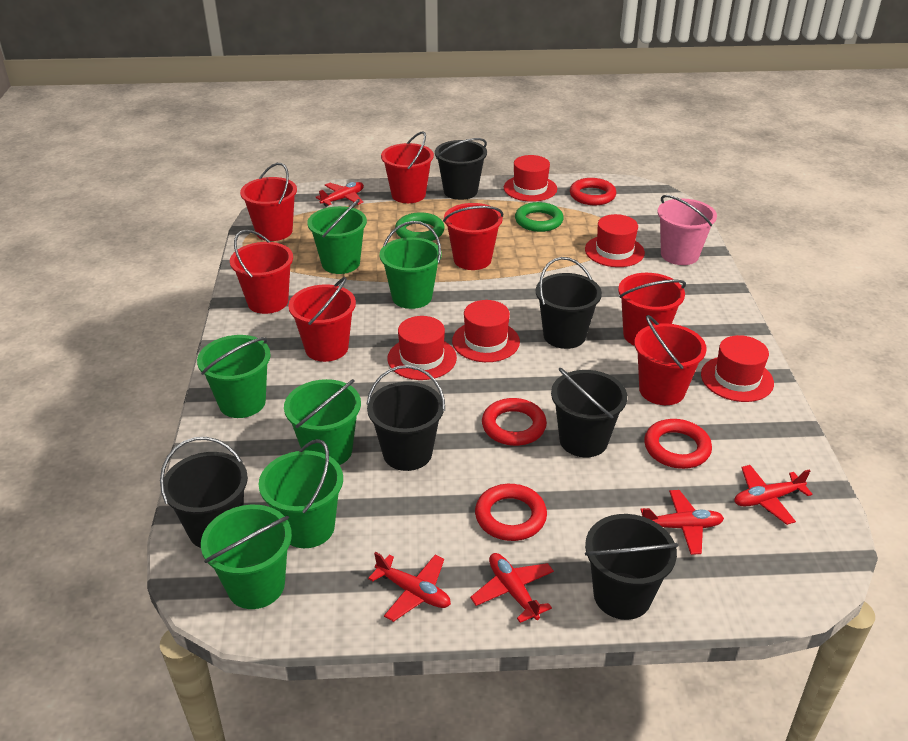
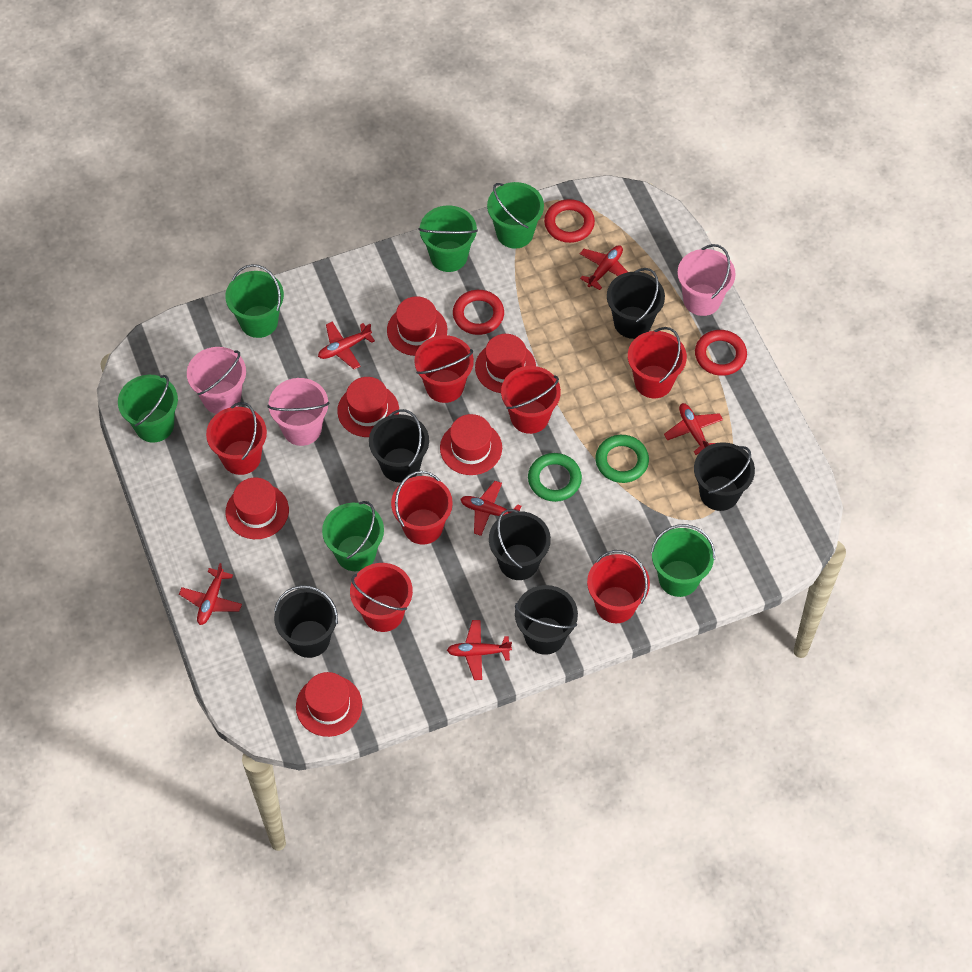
pink bucket: 1 -> 3
red hat: 5 -> 6
red plane: 5 -> 6
red ring: 4 -> 3

